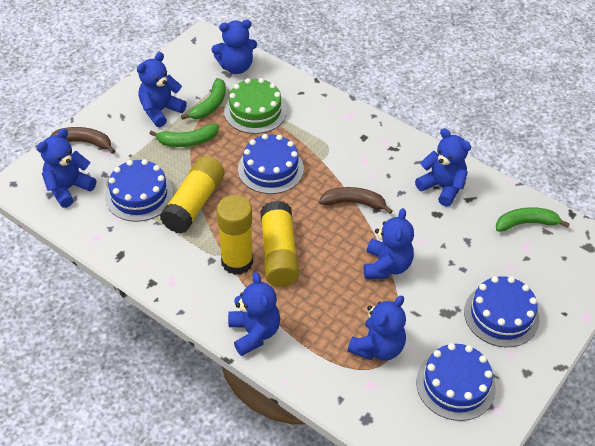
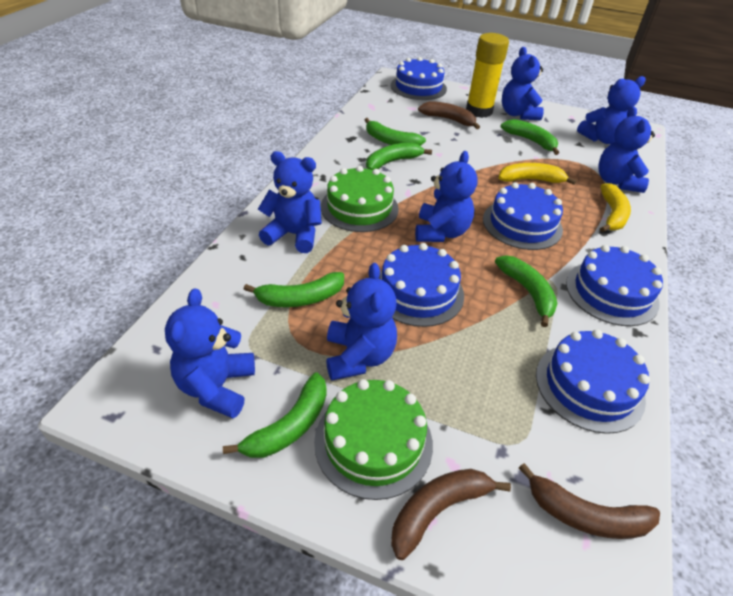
blue cake: 4 -> 5
brown banana: 2 -> 3
green banana: 3 -> 6
green cake: 1 -> 2
yellow banana: 0 -> 2
yellow glue stick: 3 -> 1

